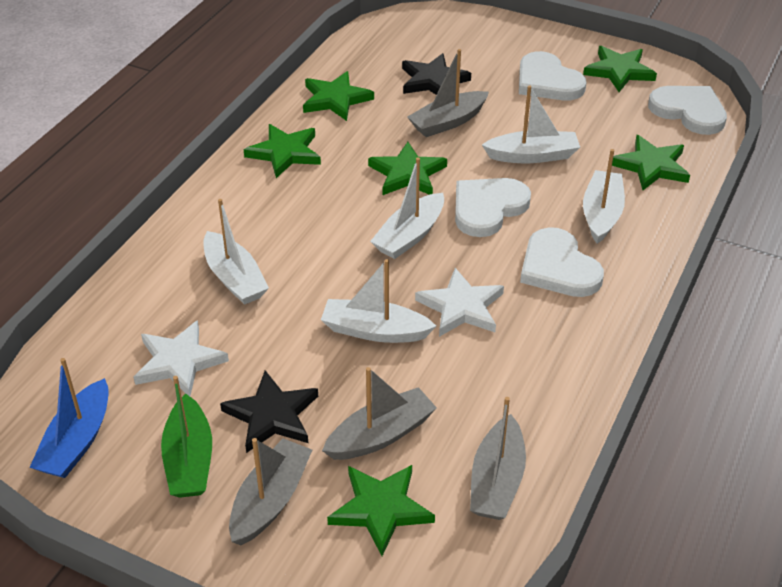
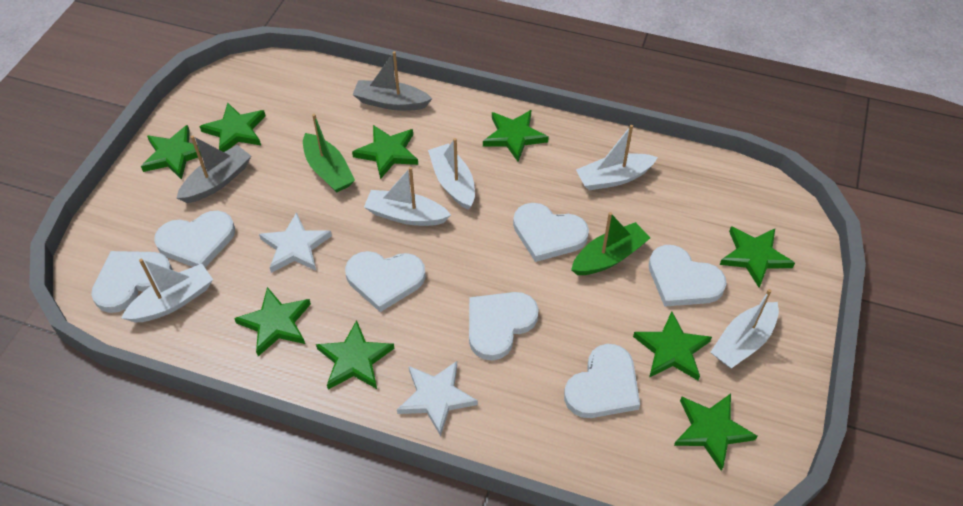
black star: 2 -> 0
blue boat: 1 -> 0
green boat: 1 -> 2
green star: 6 -> 9
grey boat: 4 -> 2
white heart: 4 -> 7

